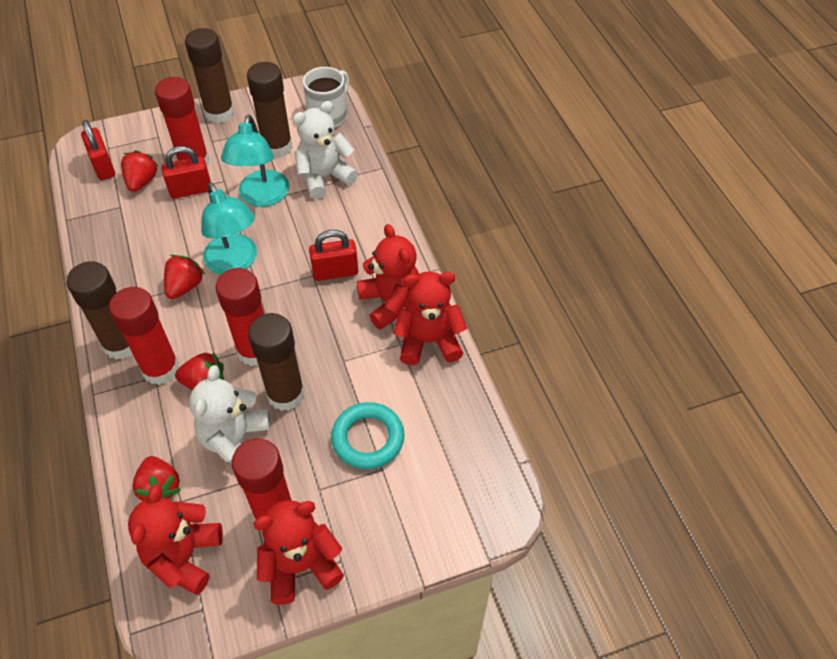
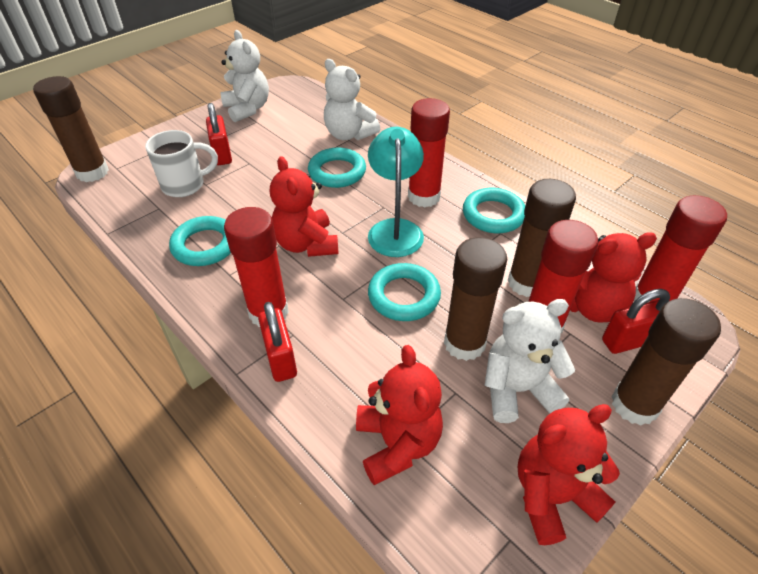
red strawberry: 4 -> 0
turquoise lamp: 2 -> 1
turquoise ring: 1 -> 4
white teddy bear: 2 -> 3

